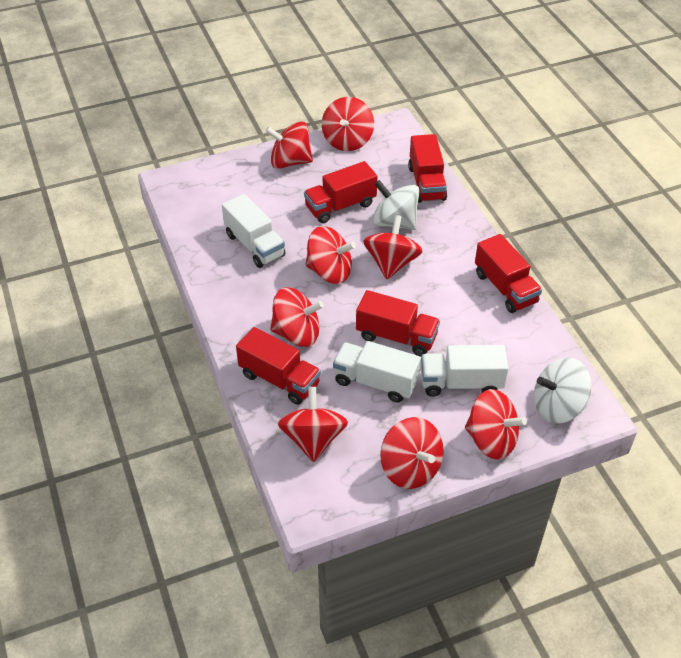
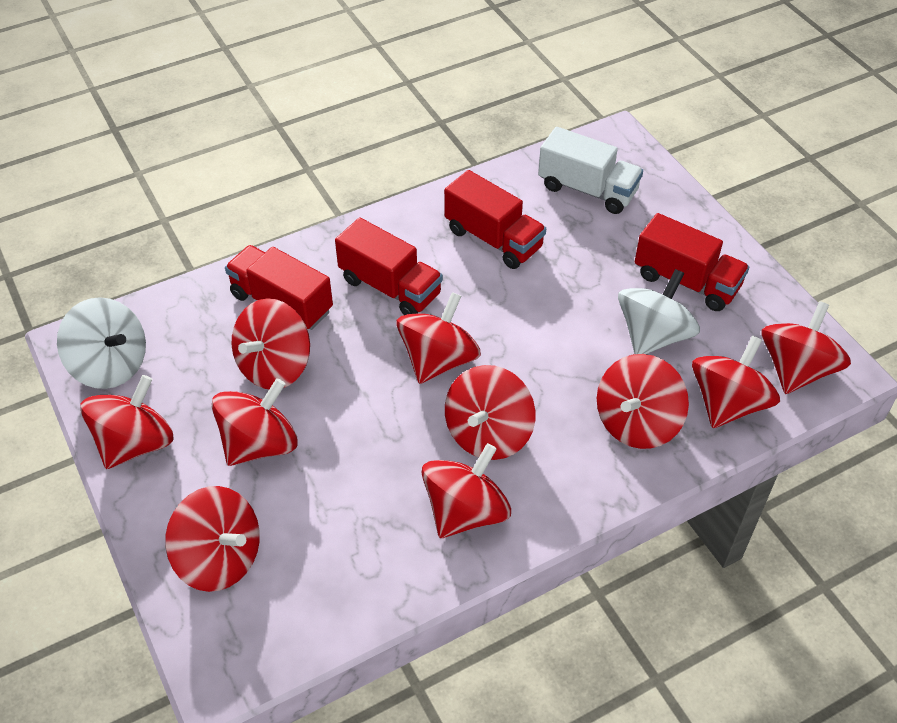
red spinning top: 8 -> 10
red truck: 5 -> 4
white truck: 3 -> 1

